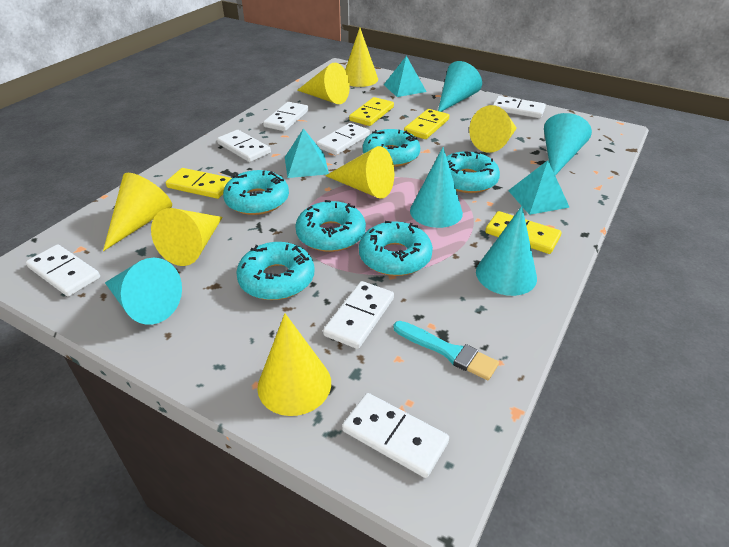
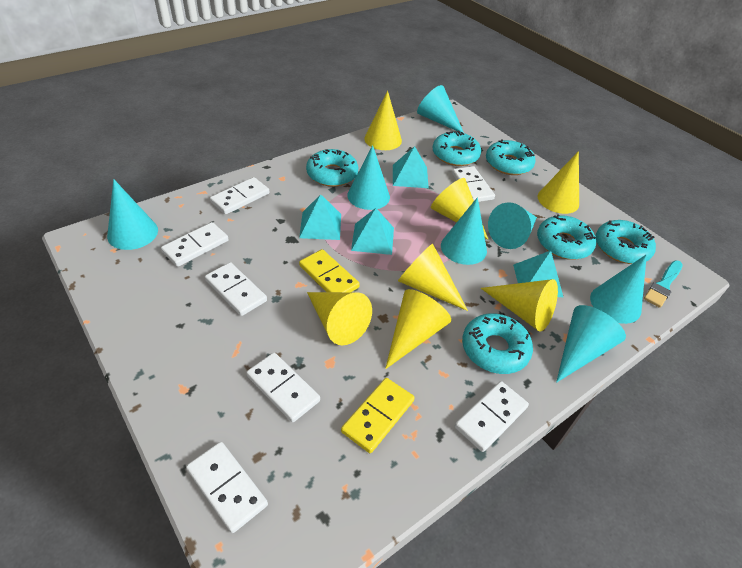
turquoise cone: 5 -> 7
turquoise pyramid: 3 -> 4
yellow domino: 4 -> 2

